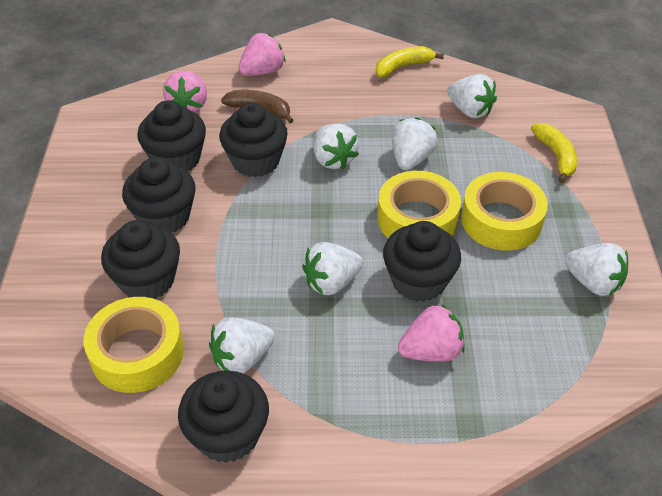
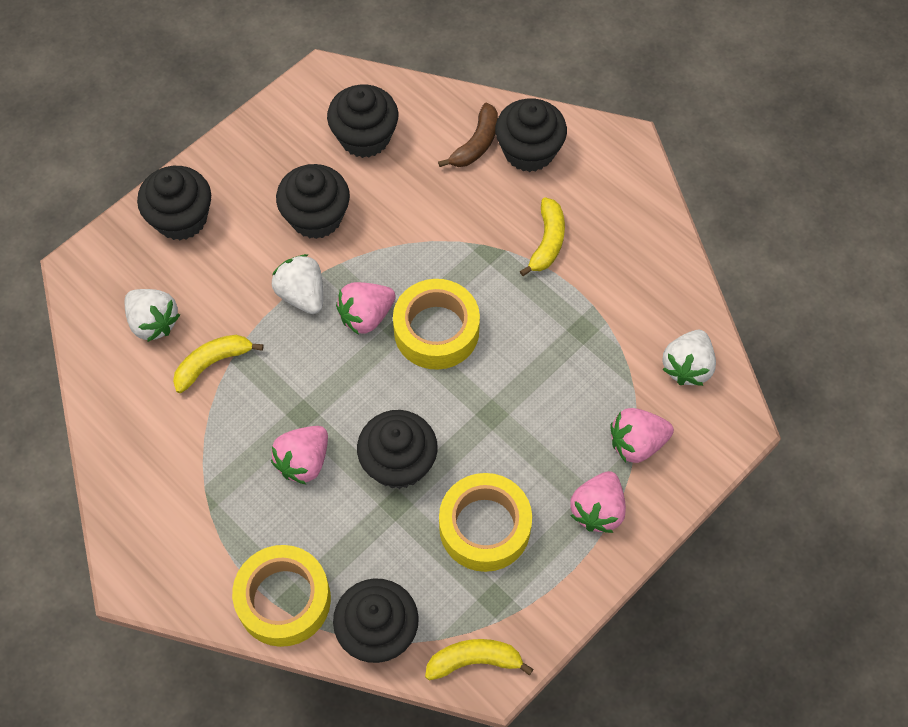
pink strawberry: 3 -> 4
white strawberry: 6 -> 3
yellow banana: 2 -> 3

